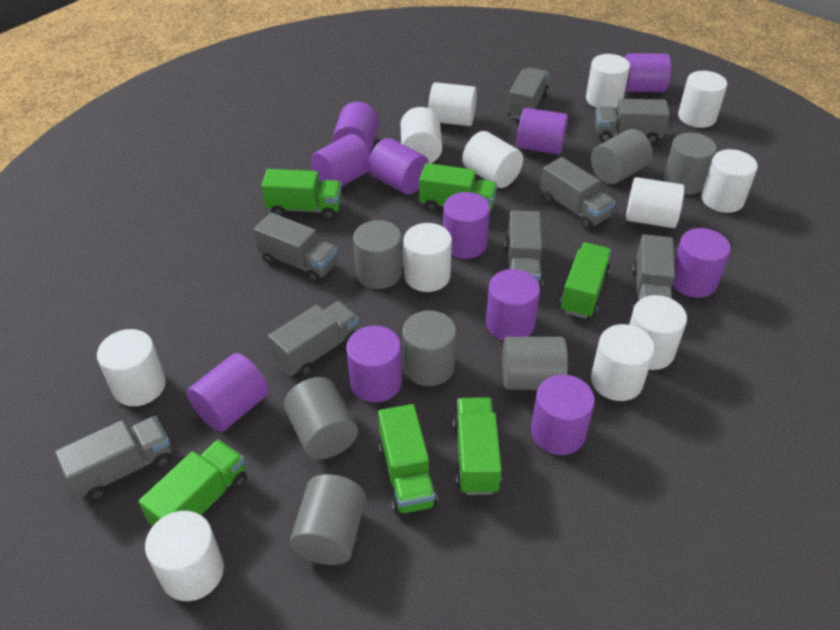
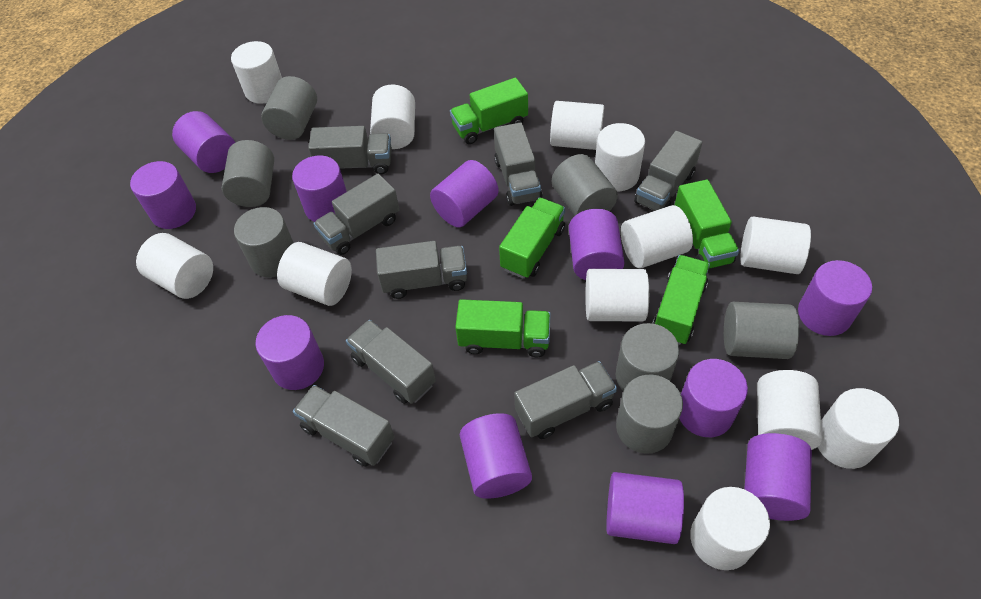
green truck: 6 -> 5

